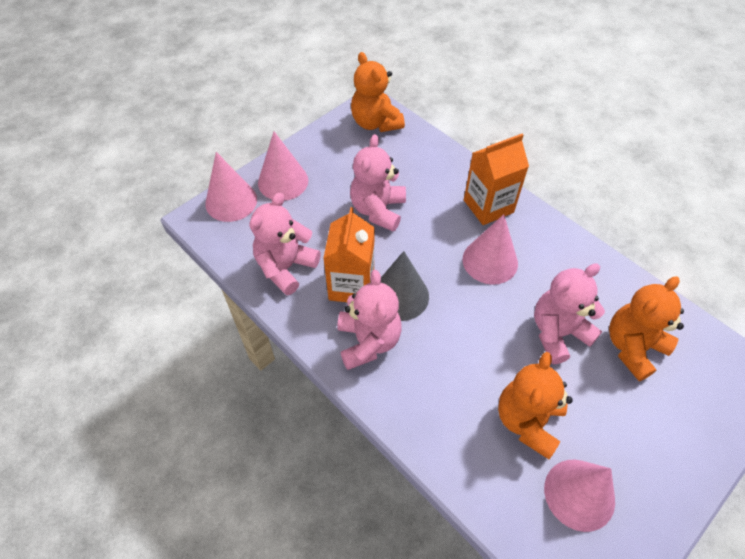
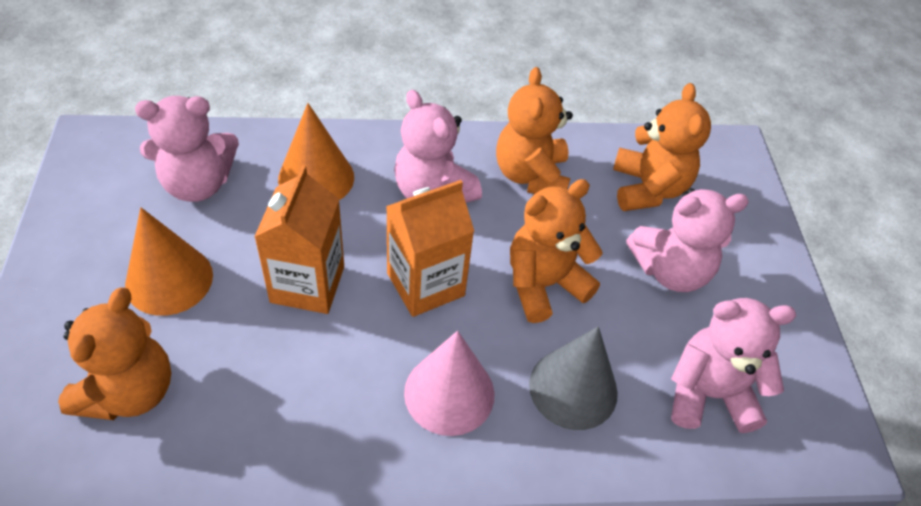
orange cone: 0 -> 2
orange teddy bear: 3 -> 4
pink cone: 4 -> 1

